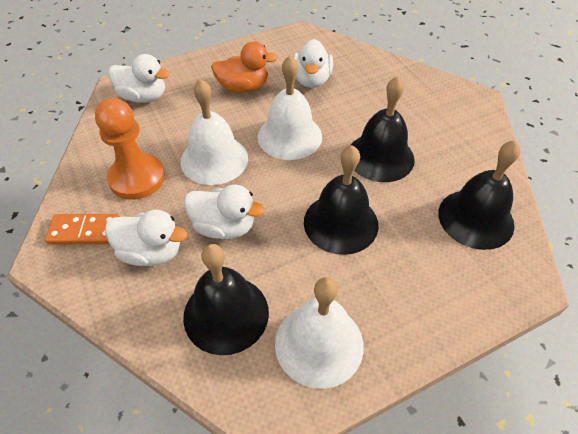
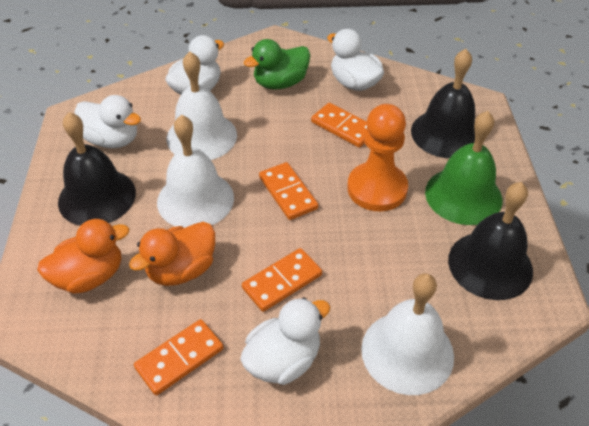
black bell: 4 -> 3
green bell: 0 -> 1
green duck: 0 -> 1
orange domino: 1 -> 4
orange duck: 1 -> 2

